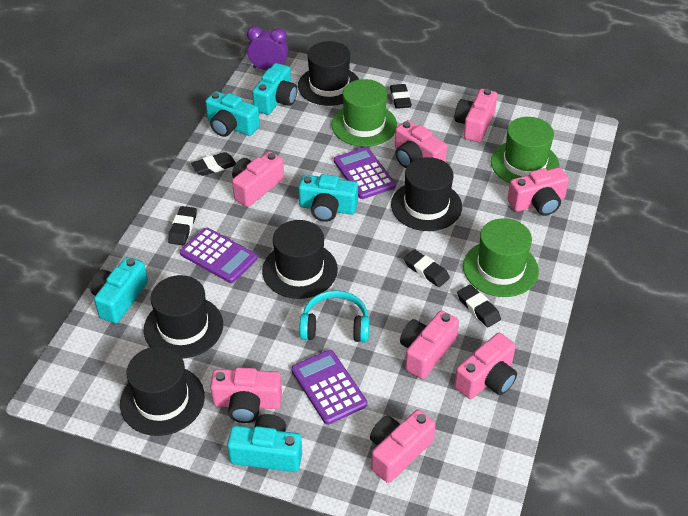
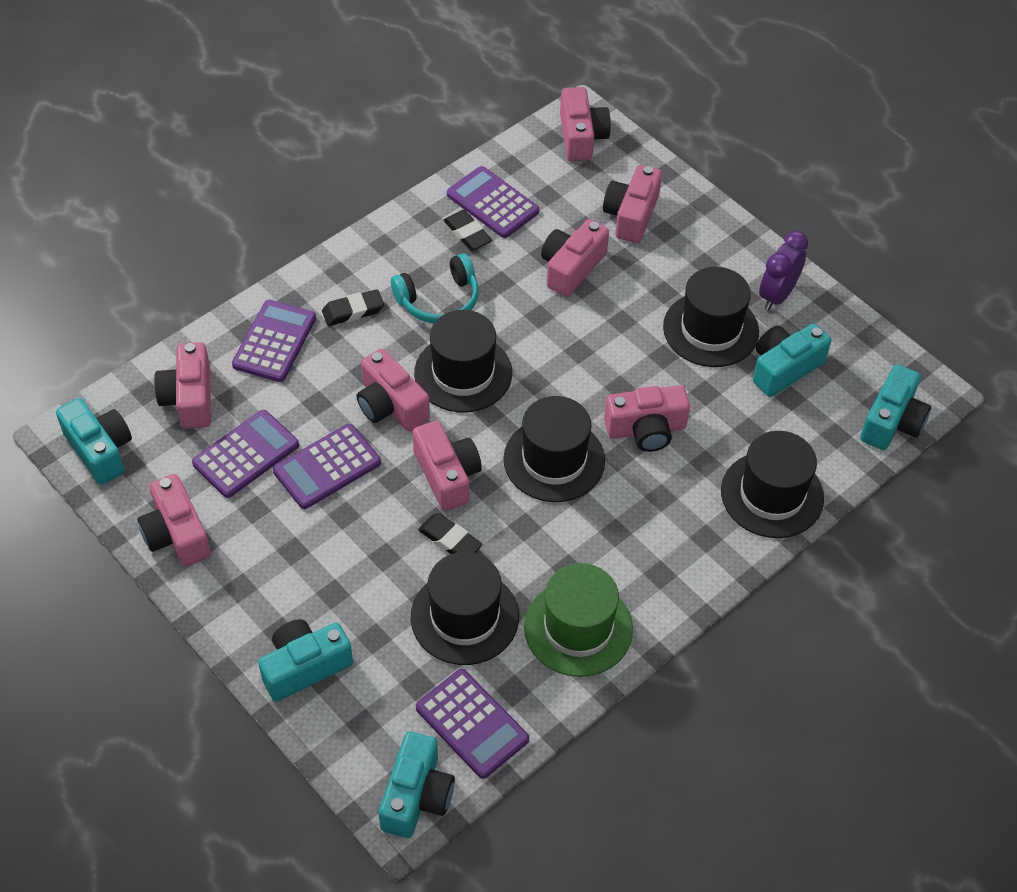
black eraser: 5 -> 3
green hat: 3 -> 1
purple calculator: 3 -> 5

